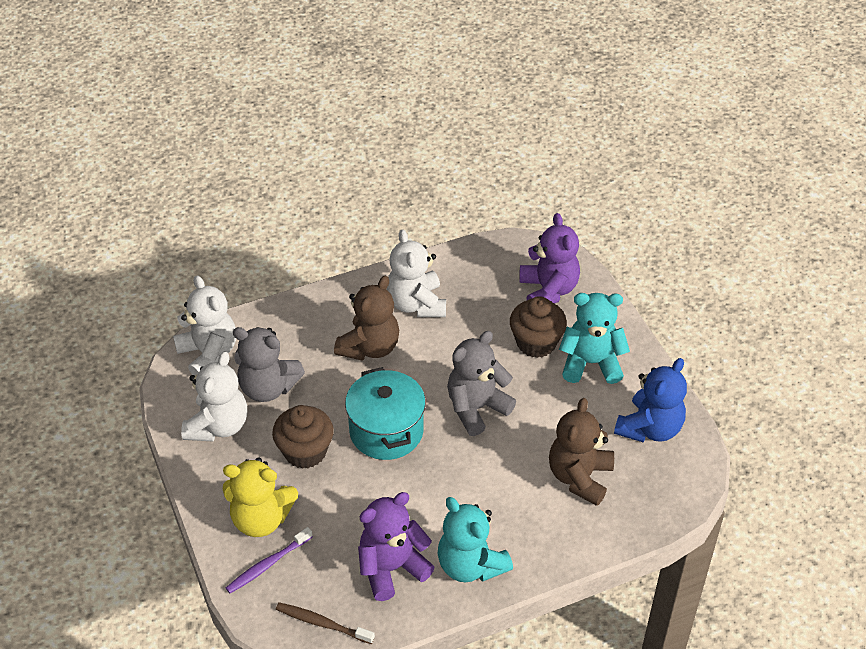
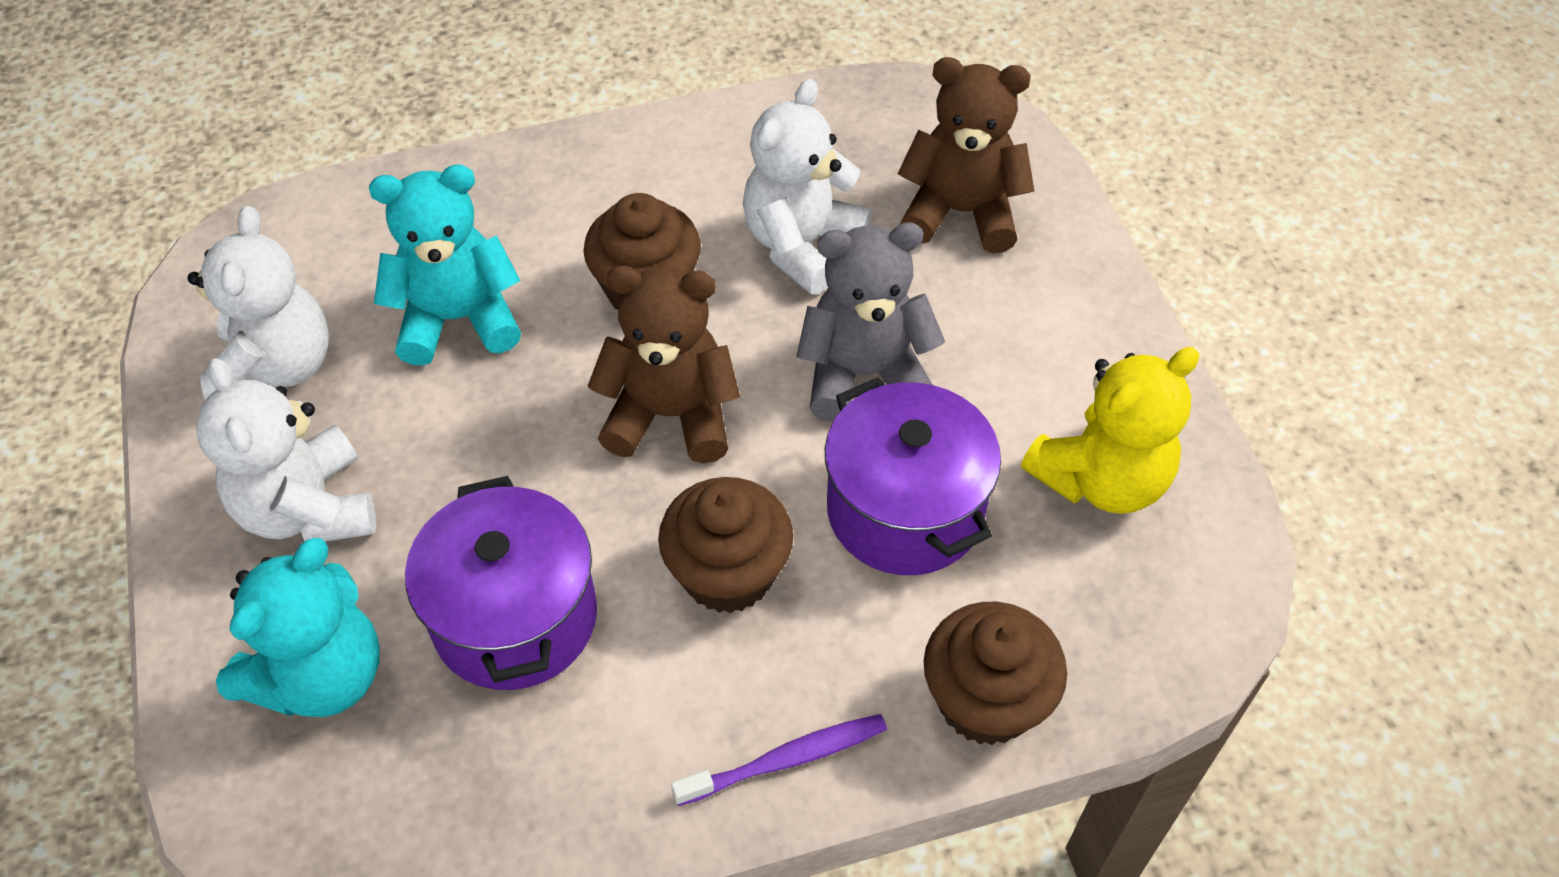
blue teddy bear: 1 -> 0
brown cupcake: 2 -> 3
brown toothbrush: 1 -> 0
grey teddy bear: 2 -> 1
purple pot: 0 -> 2
purple teddy bear: 2 -> 0
turquoise pot: 1 -> 0

